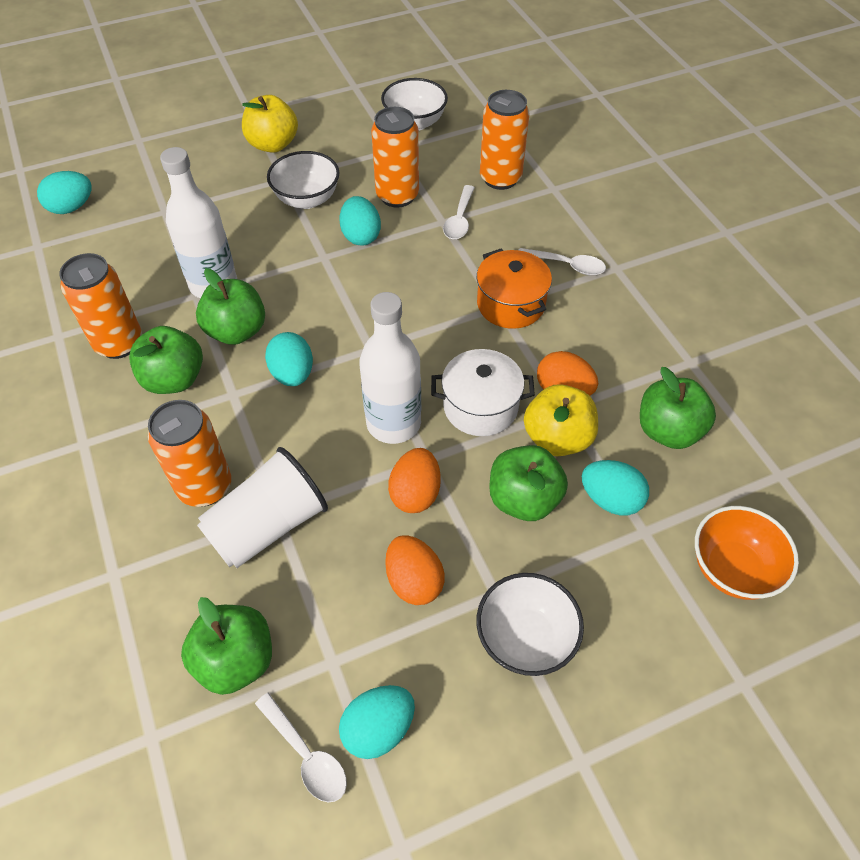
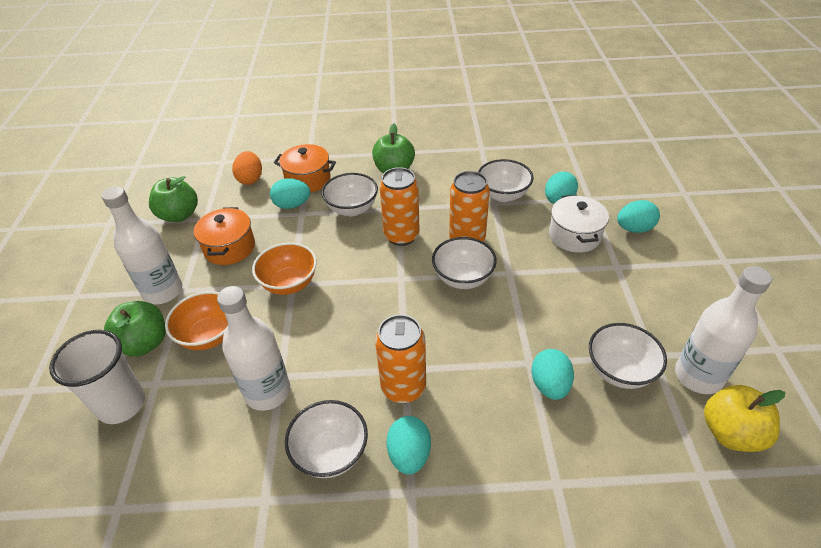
green apple: 5 -> 3
orange bowl: 1 -> 2
orange can: 4 -> 3
orange egg: 3 -> 1
orange pot: 1 -> 2
white bottle: 2 -> 3
white bowl: 3 -> 5
white spoon: 3 -> 0
yellow apple: 2 -> 1

